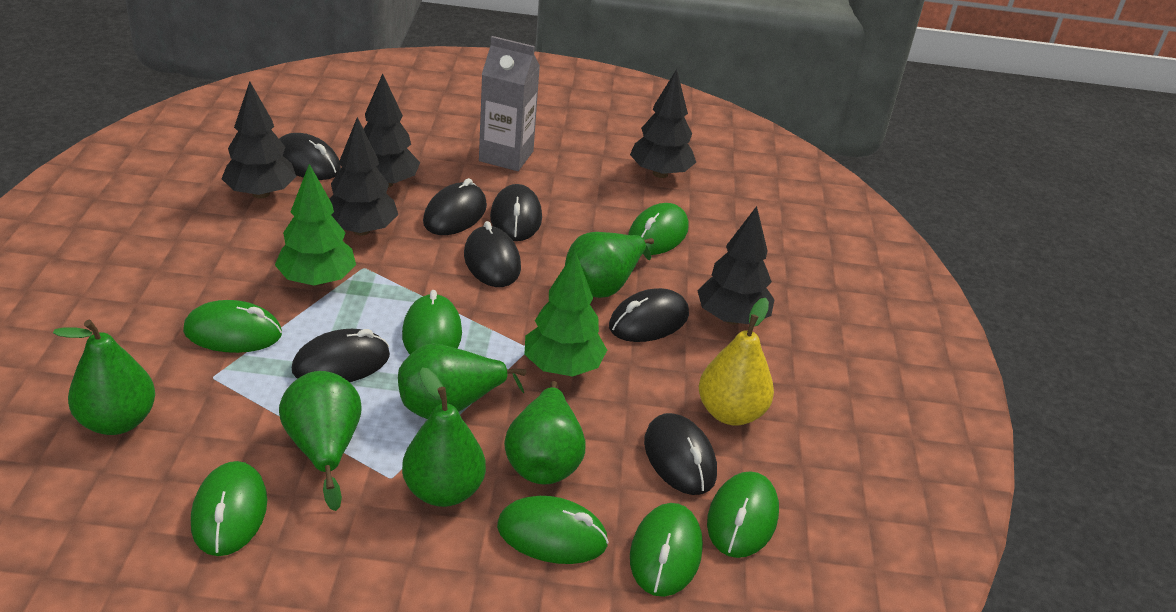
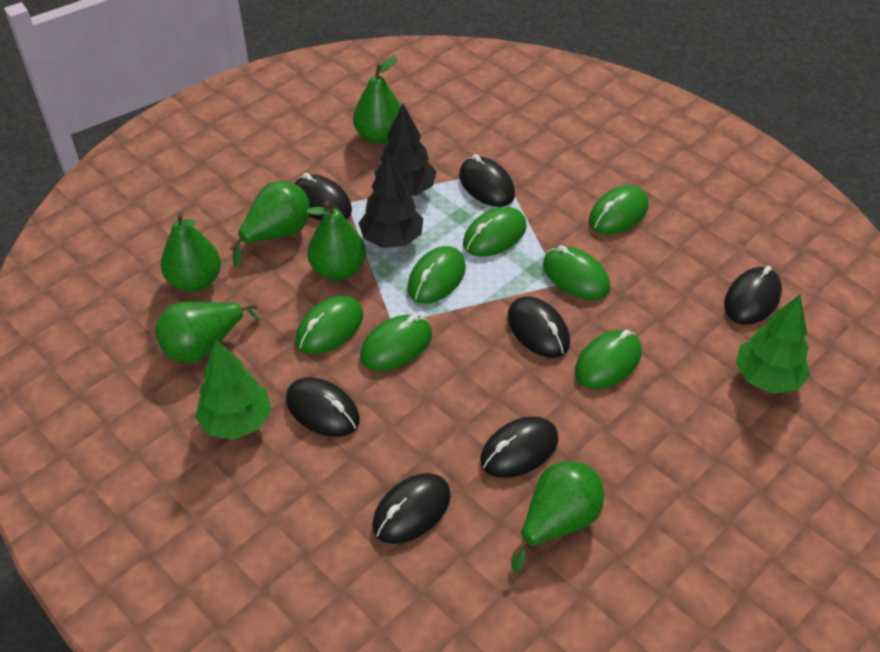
black tree: 5 -> 2
grey carton: 1 -> 0
yellow pear: 1 -> 0

